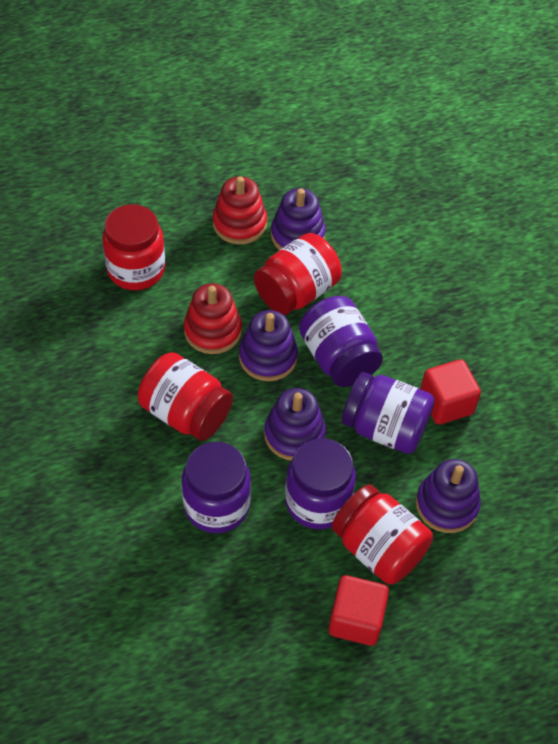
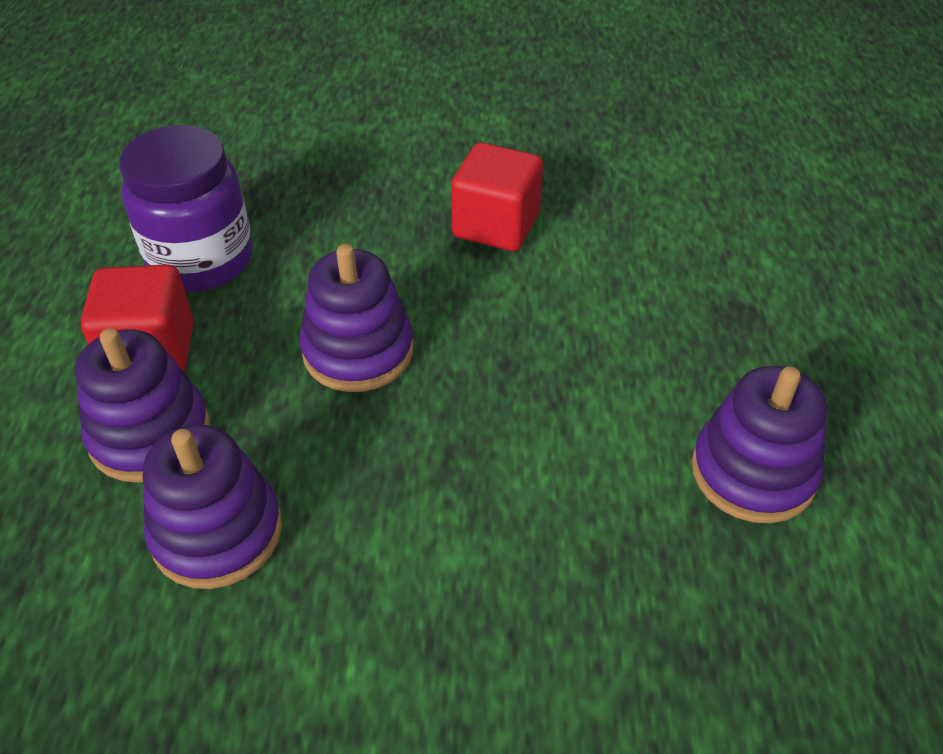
purple jar: 4 -> 1
red jar: 4 -> 0
red stacking toy: 2 -> 0

